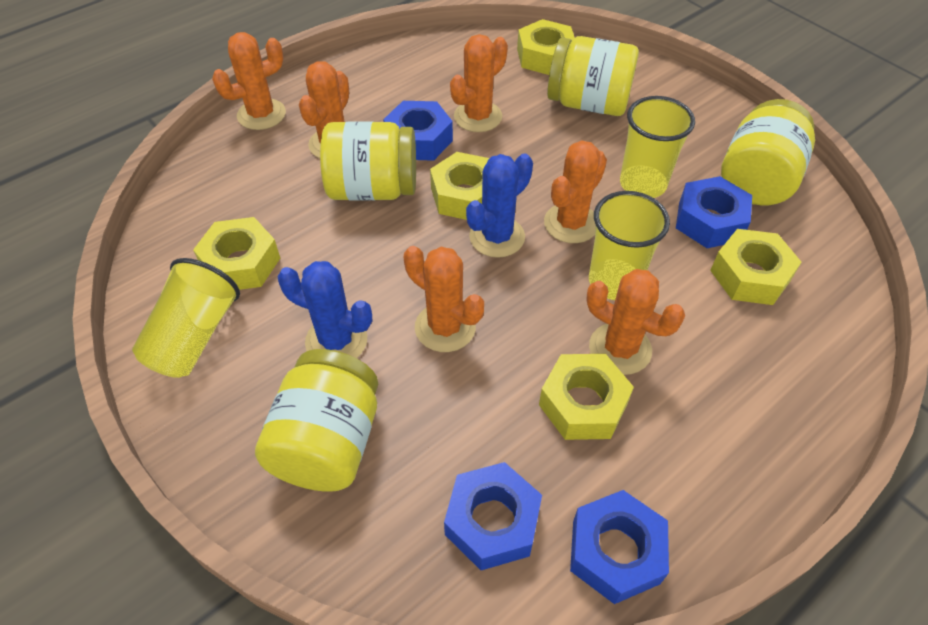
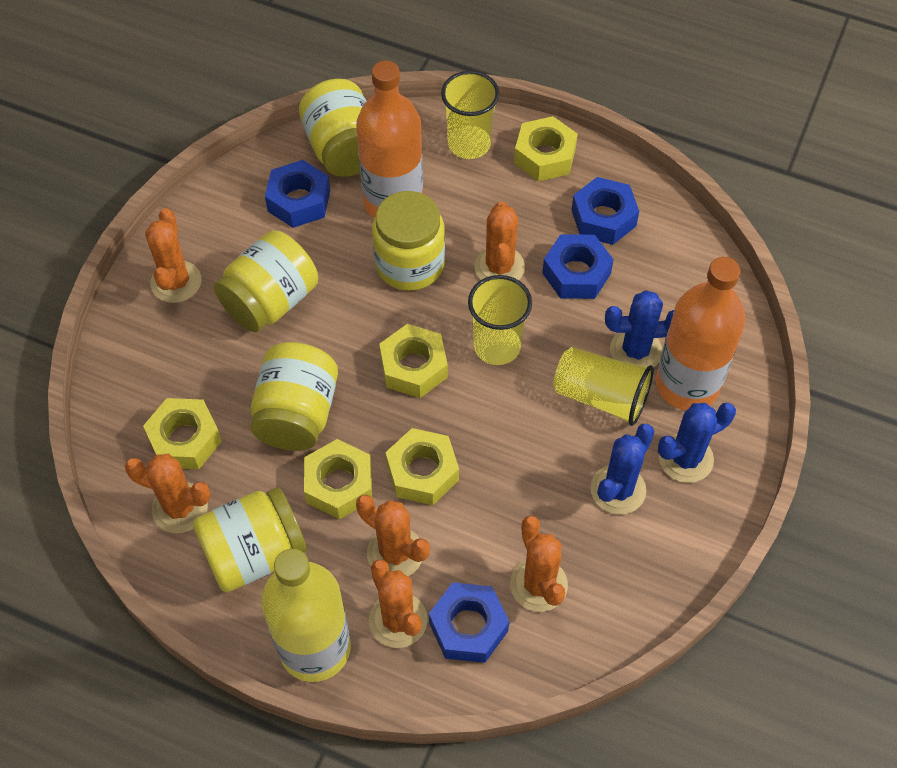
blue cactus: 2 -> 3
orange bottle: 0 -> 2
yellow bottle: 0 -> 1
yellow jar: 4 -> 5

